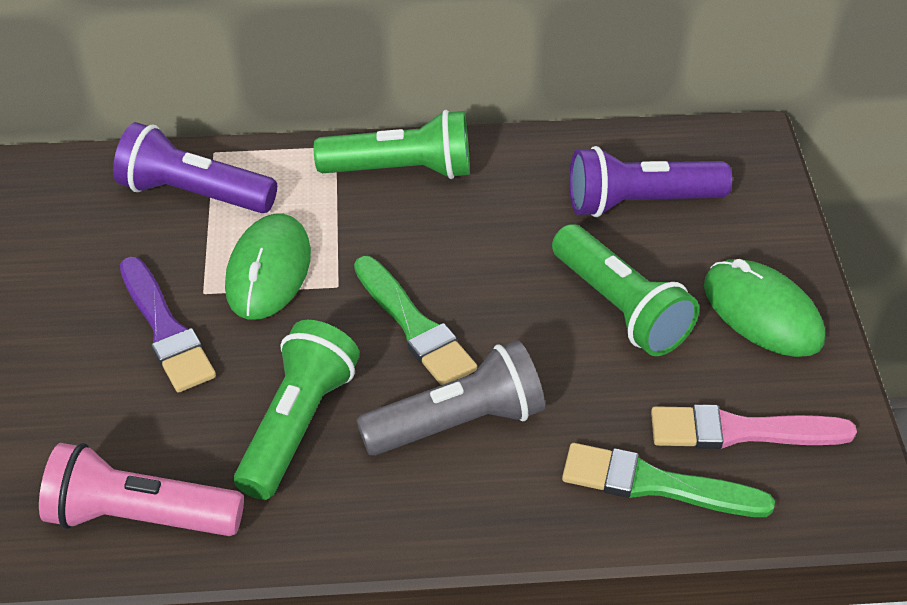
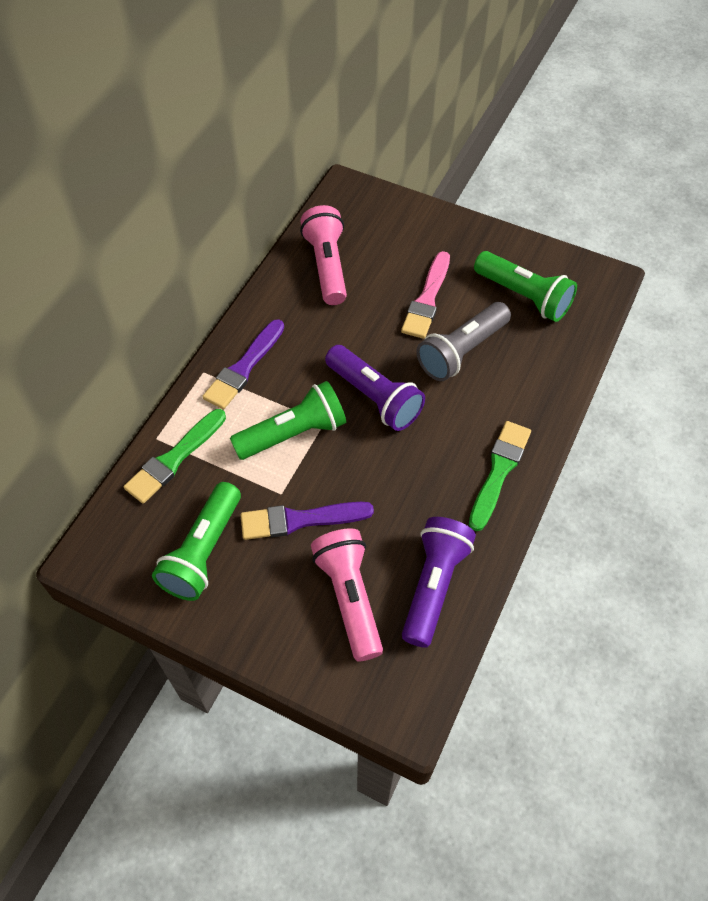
green mouse: 2 -> 0
pink flashlight: 1 -> 2
purple brush: 1 -> 2

